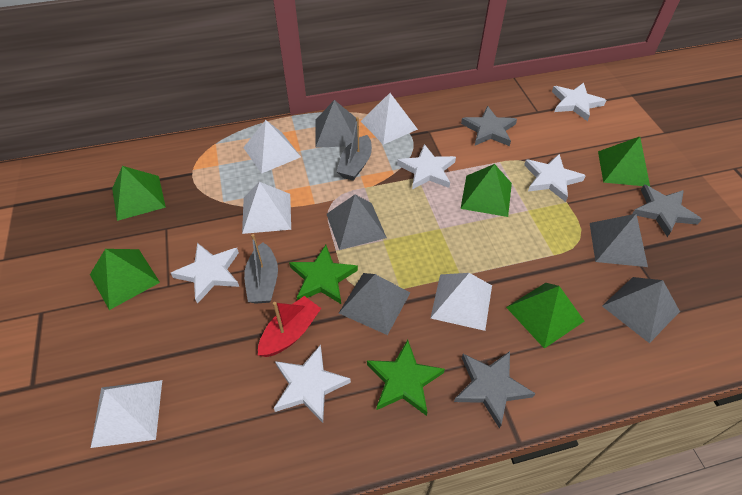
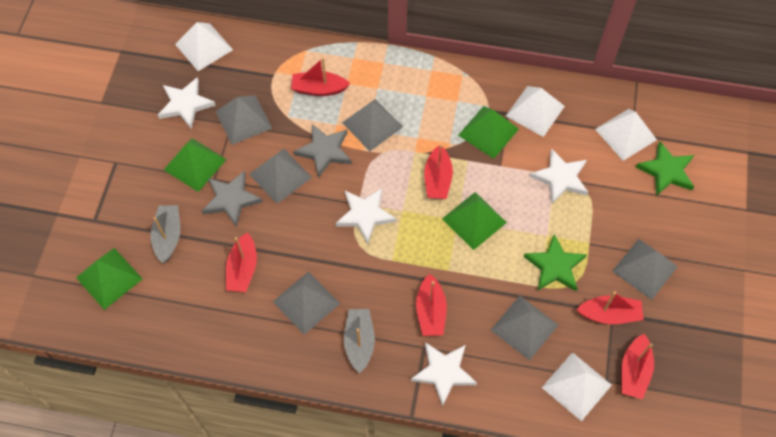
green pyramid: 5 -> 4
grey pyramid: 5 -> 6
grey star: 3 -> 2
red boat: 1 -> 6
white pyramid: 5 -> 4
white star: 5 -> 4

